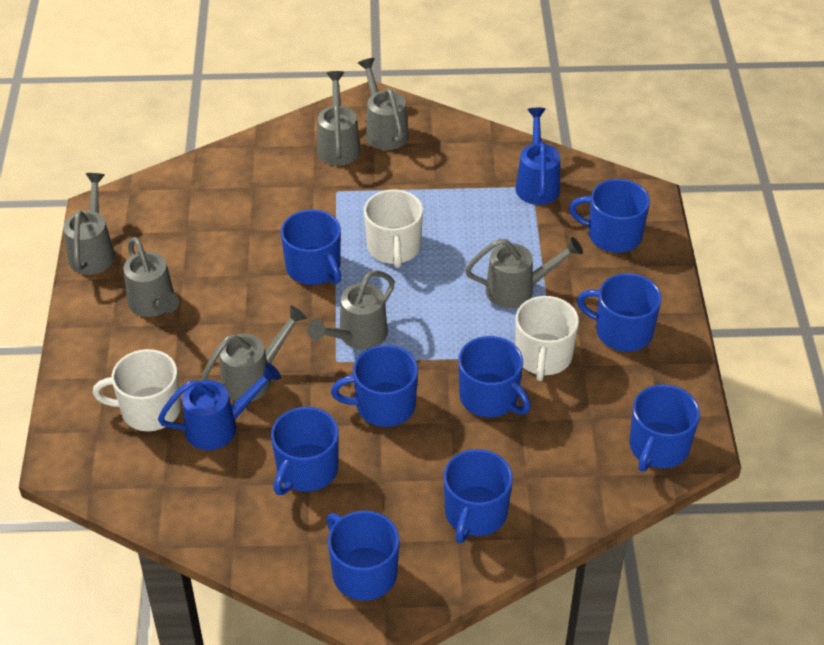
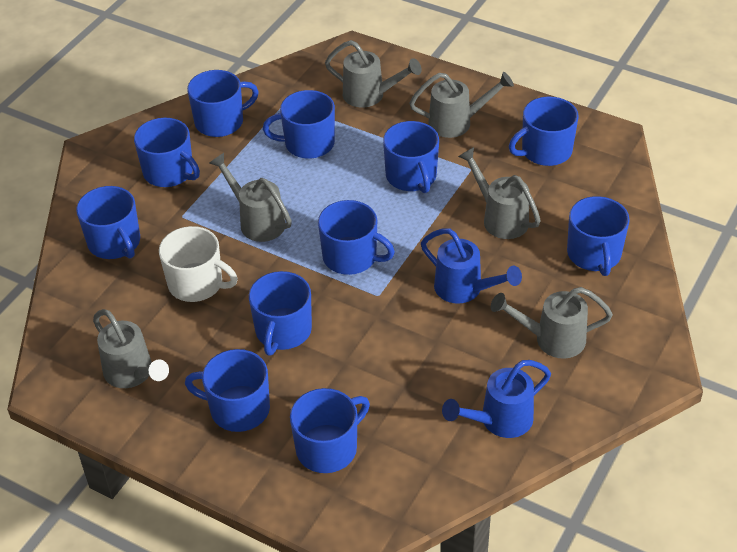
blue mug: 9 -> 11
grey watering can: 7 -> 6
white mug: 3 -> 1

